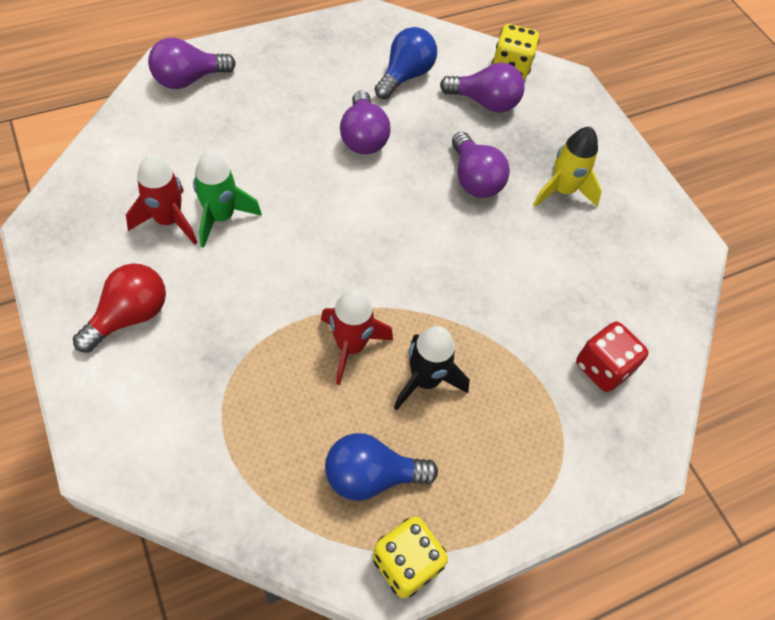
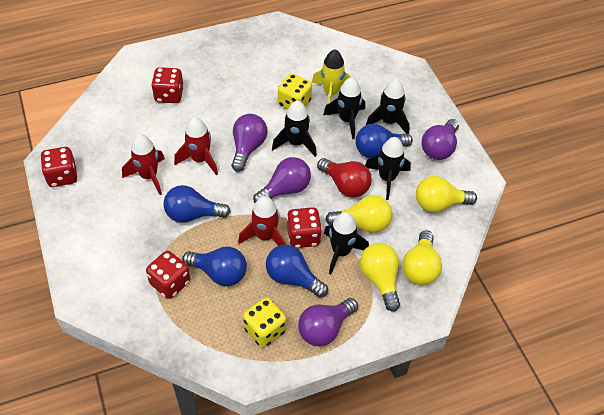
black rocket: 1 -> 5
blue light bulb: 2 -> 4
green rocket: 1 -> 0
red dice: 1 -> 4
red rocket: 2 -> 3
yellow light bulb: 0 -> 4

